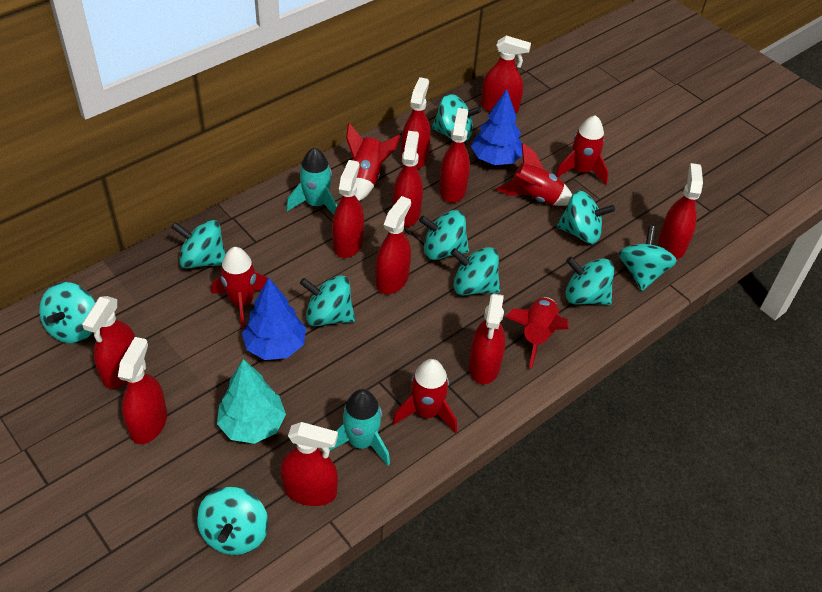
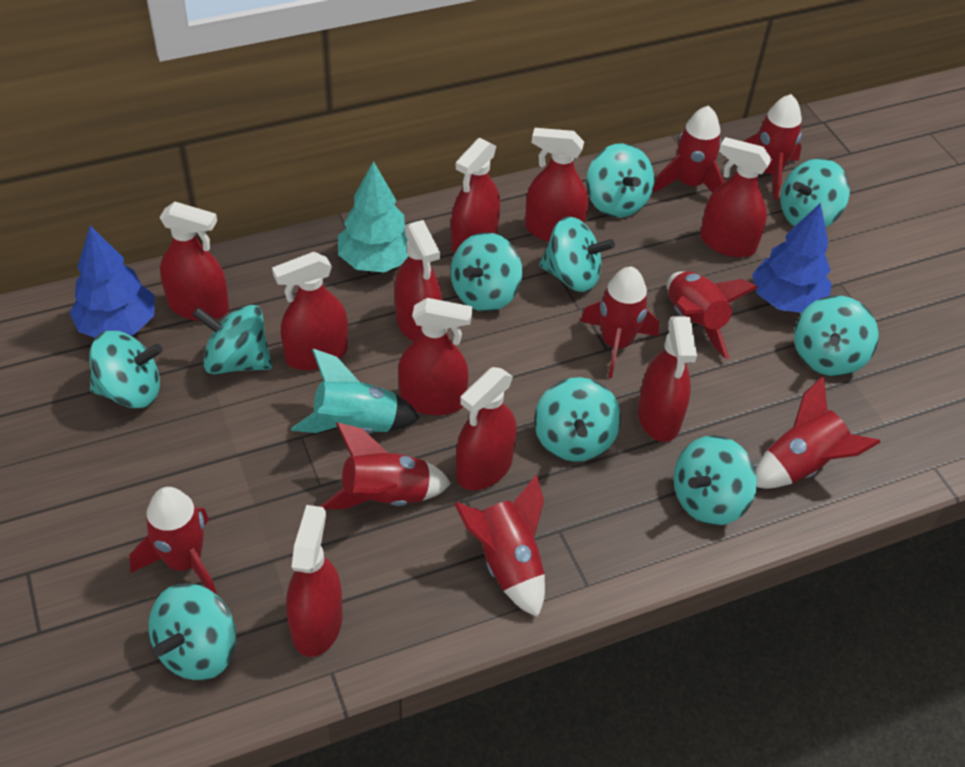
red rocket: 6 -> 8
red spray bottle: 11 -> 10
turquoise rocket: 2 -> 1

